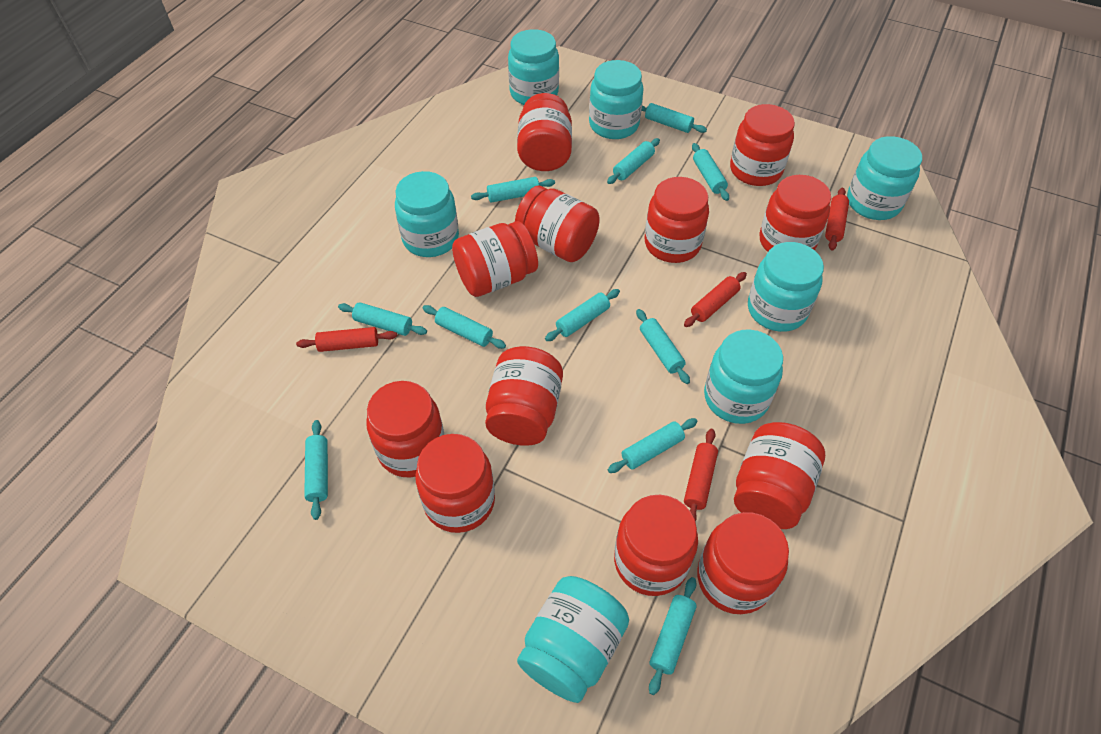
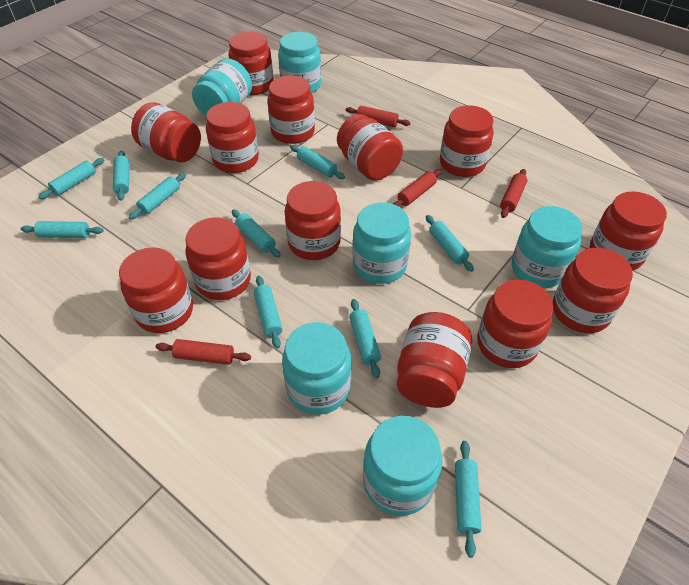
red jar: 12 -> 13
turquoise jar: 7 -> 6
turquoise rolling pin: 11 -> 10

